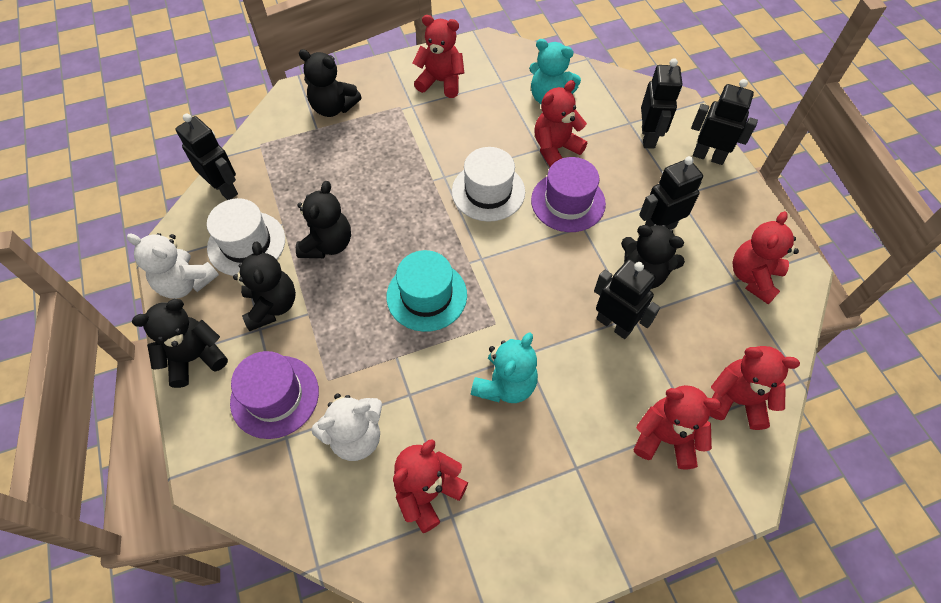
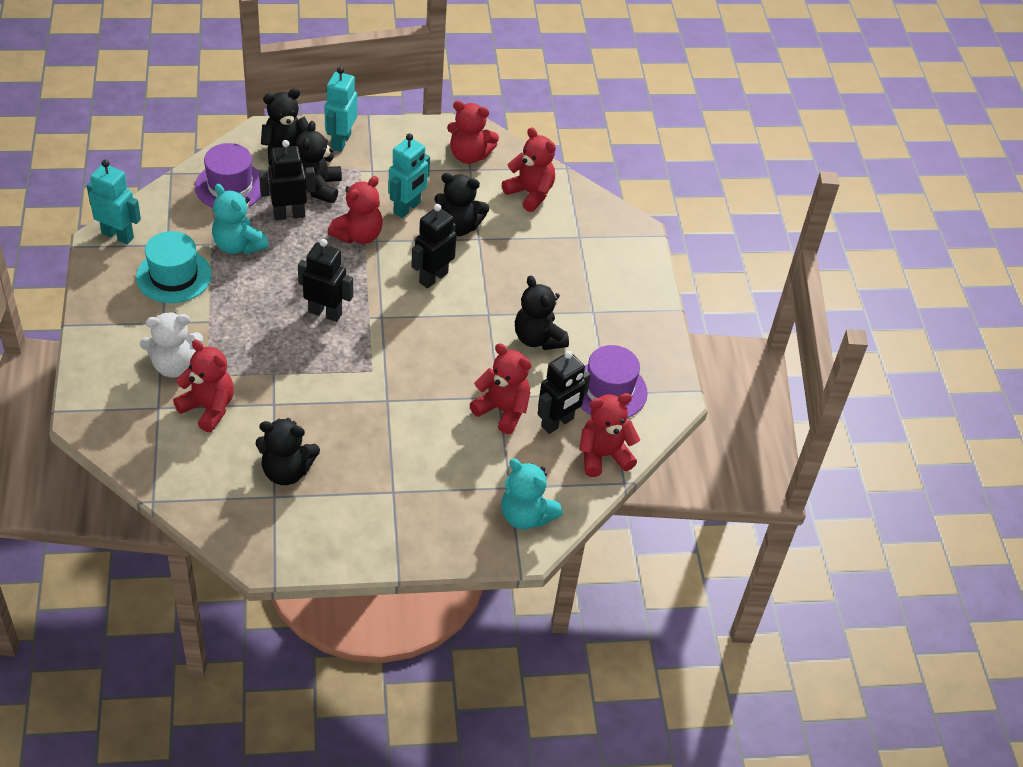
black robot: 5 -> 4
turquoise robot: 0 -> 3
white hat: 2 -> 0
white teddy bear: 2 -> 1

